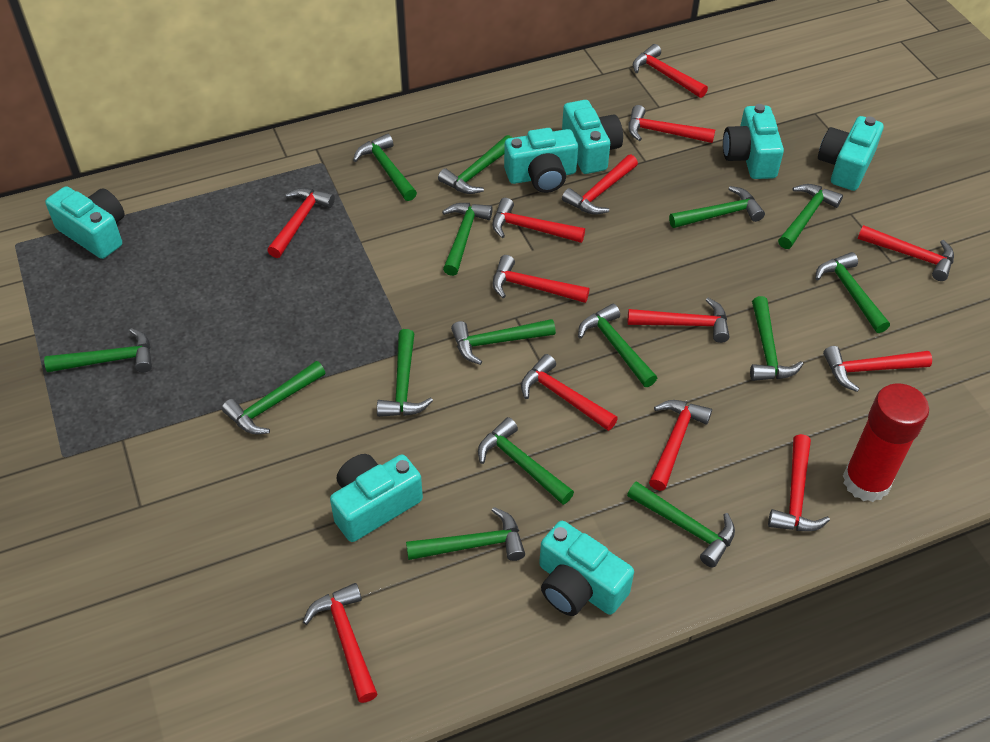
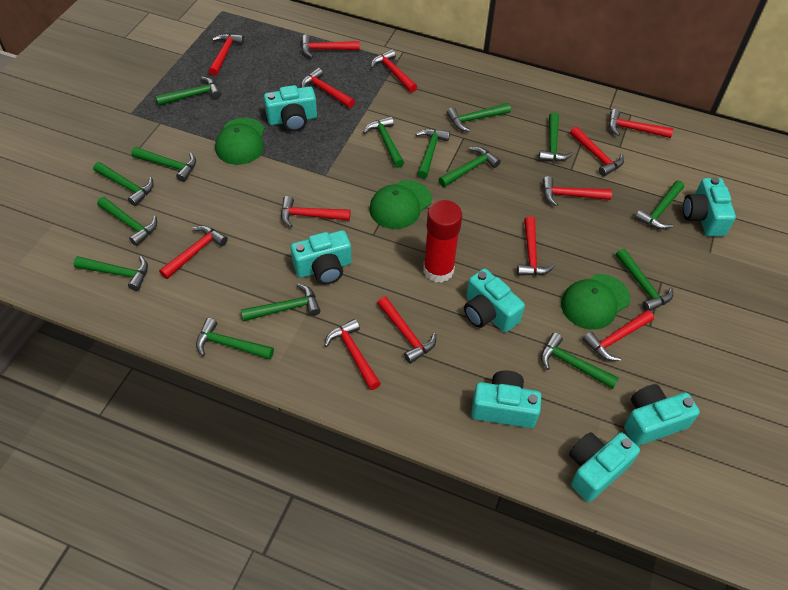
green cap: 0 -> 3

